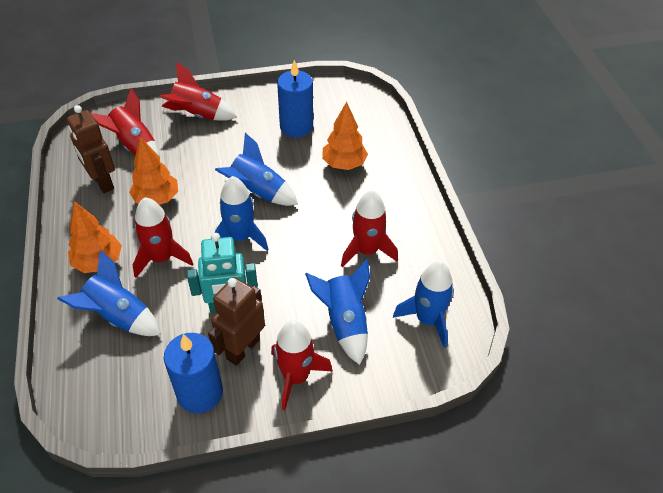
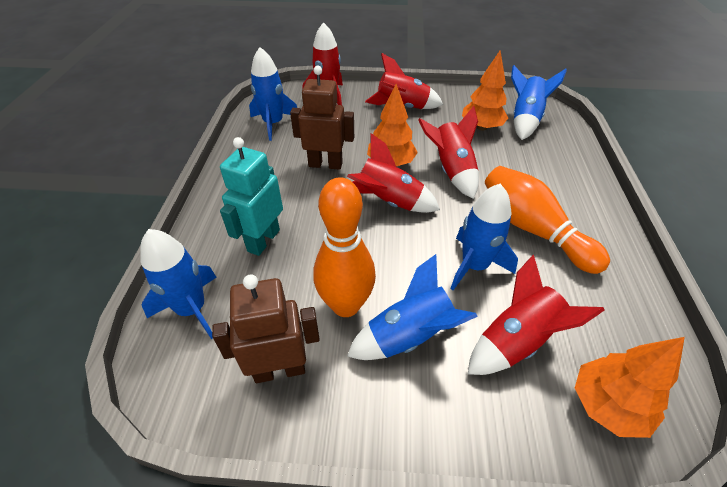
blue candle: 2 -> 0
orange bowling pin: 0 -> 2

